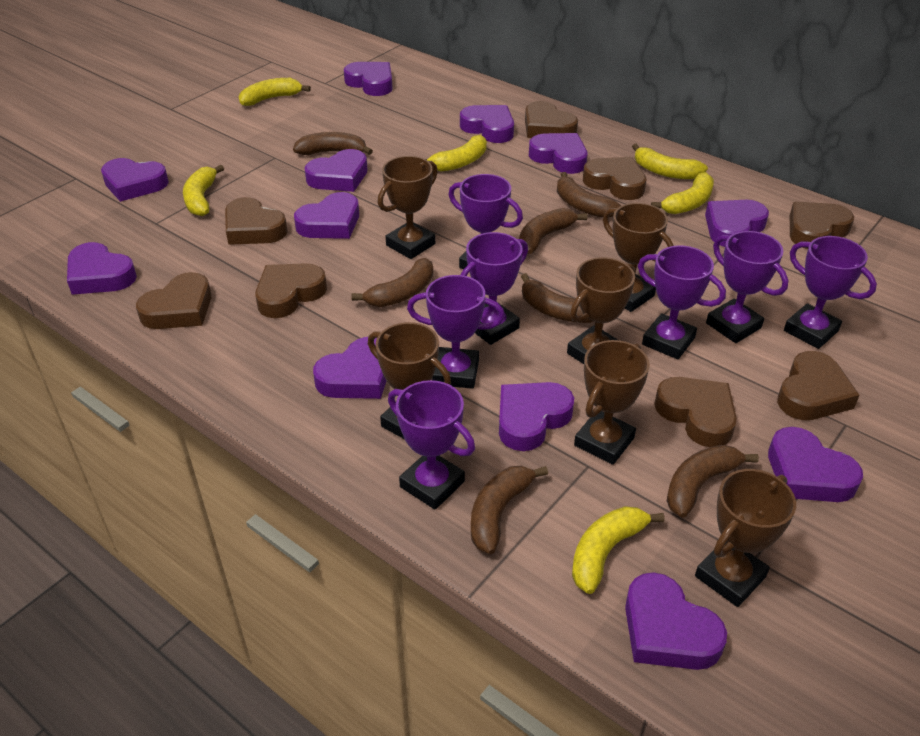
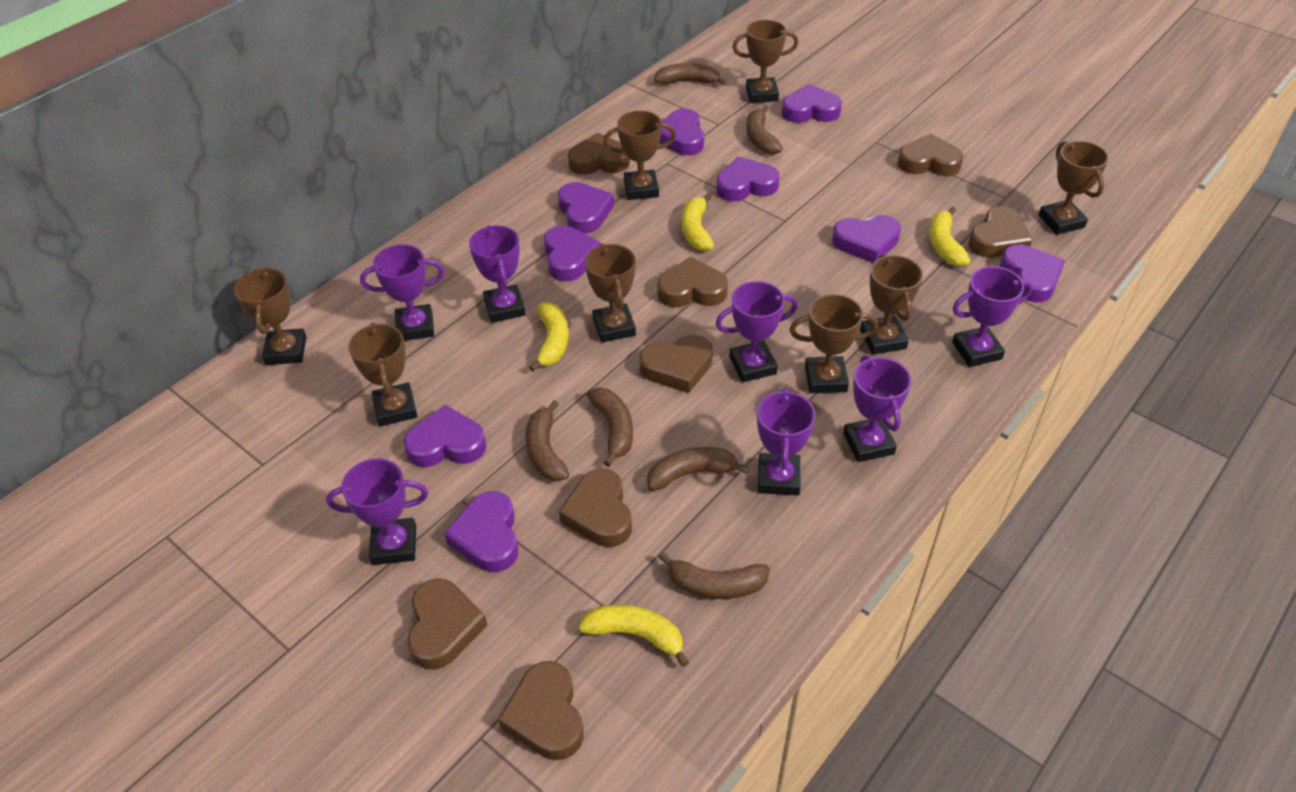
brown banana: 7 -> 6
brown trophy: 6 -> 8
purple heart: 12 -> 9
yellow banana: 6 -> 4

